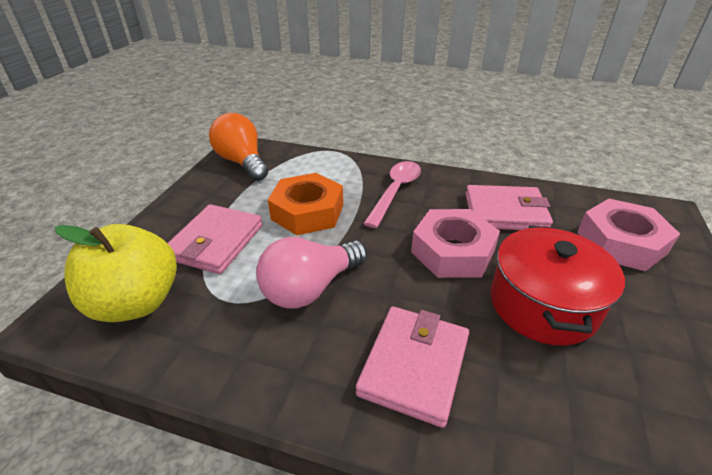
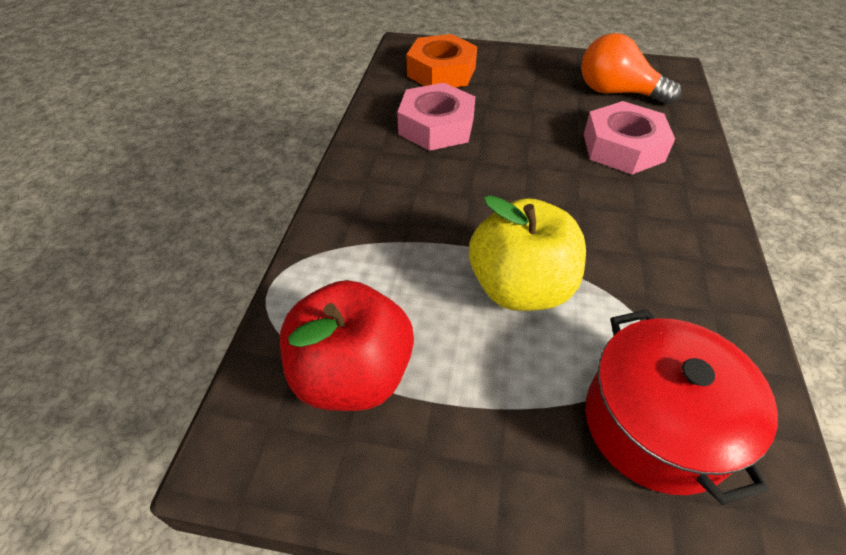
pink light bulb: 1 -> 0
pink spoon: 1 -> 0
pink wallet: 3 -> 0
red apple: 0 -> 1

